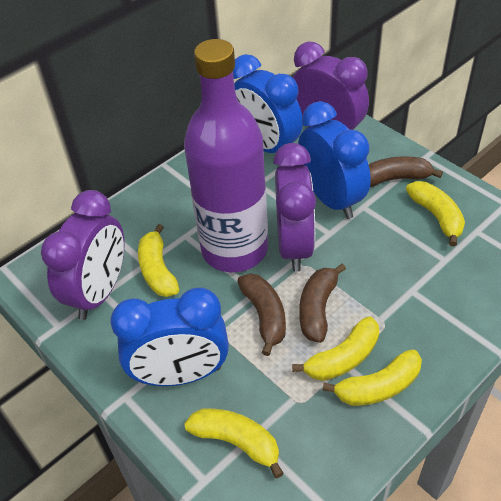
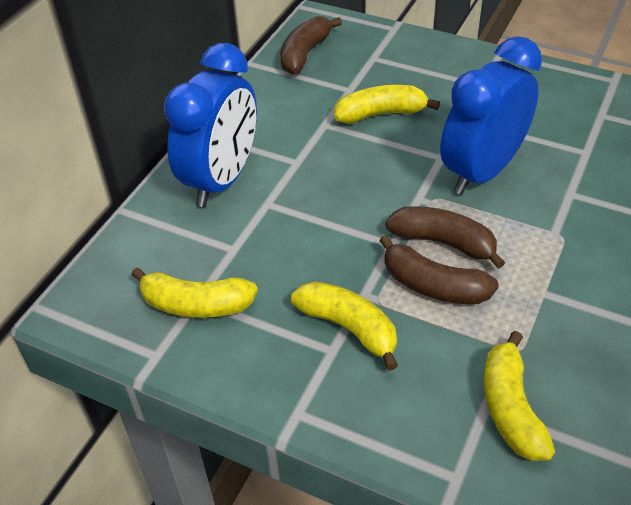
blue clock: 3 -> 2
purple bottle: 1 -> 0
purple clock: 3 -> 0
yellow banana: 5 -> 4

